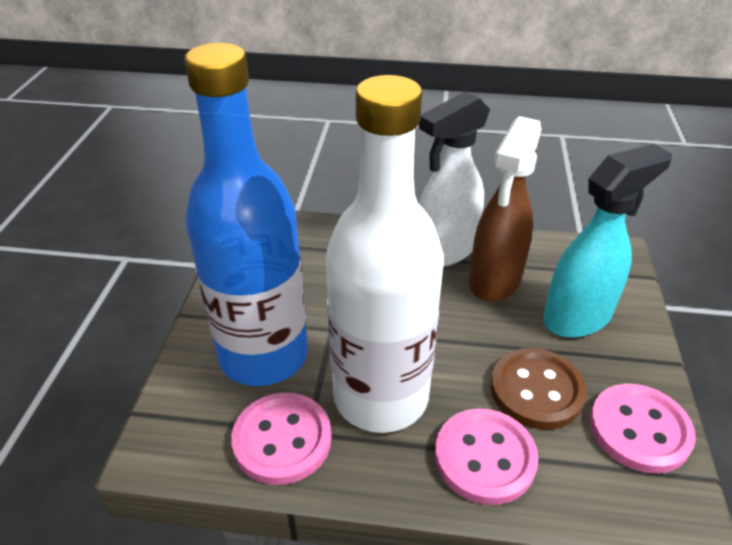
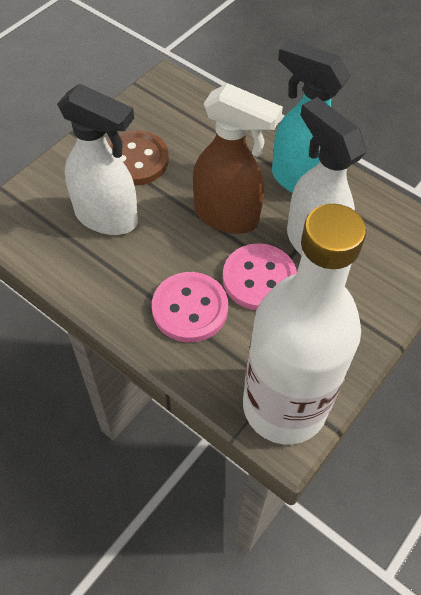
blue bottle: 1 -> 0
pink button: 3 -> 2
white spray bottle: 1 -> 2

